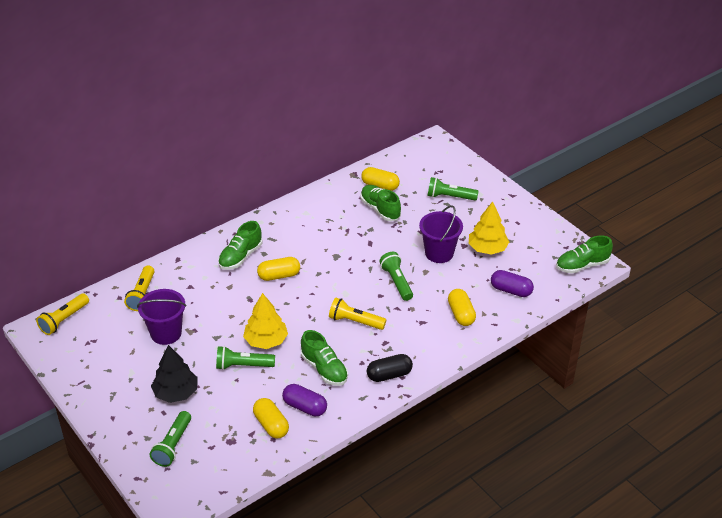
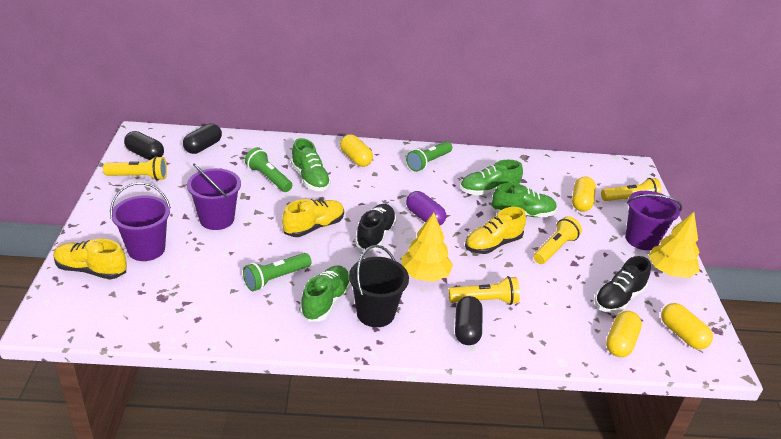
black bucket: 0 -> 1
black capsule: 1 -> 3
black shoe: 0 -> 2
black tree: 1 -> 0
green flashlight: 4 -> 3
purple bucket: 2 -> 3
purple capsule: 2 -> 1
yellow flashlight: 3 -> 4
yellow shoe: 0 -> 3

